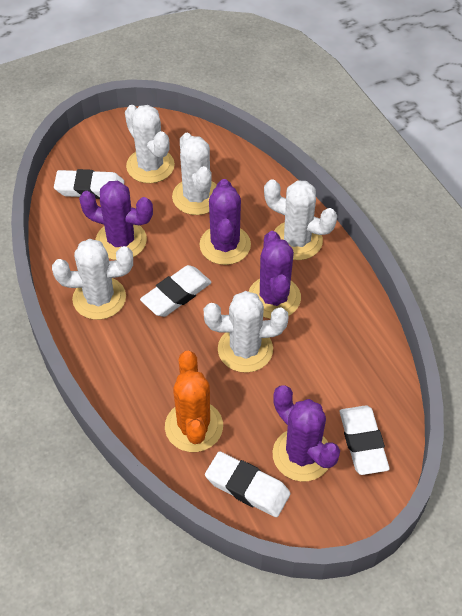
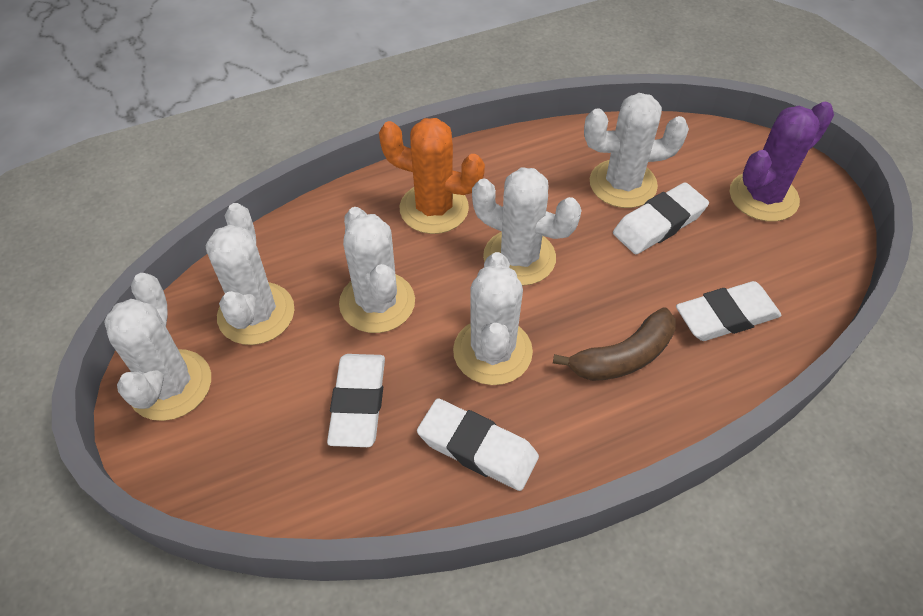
brown banana: 0 -> 1
purple cactus: 4 -> 1
white cactus: 5 -> 6

